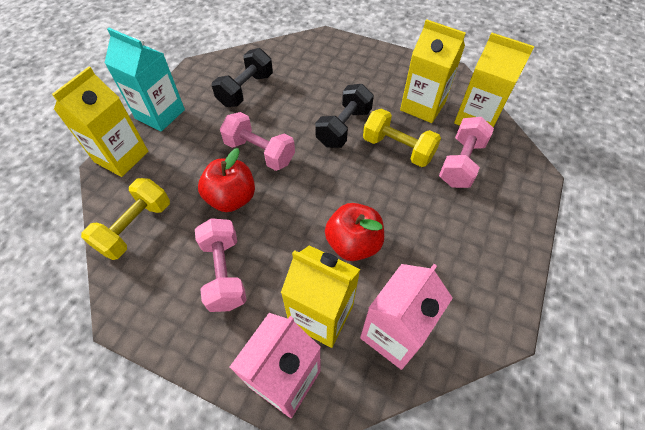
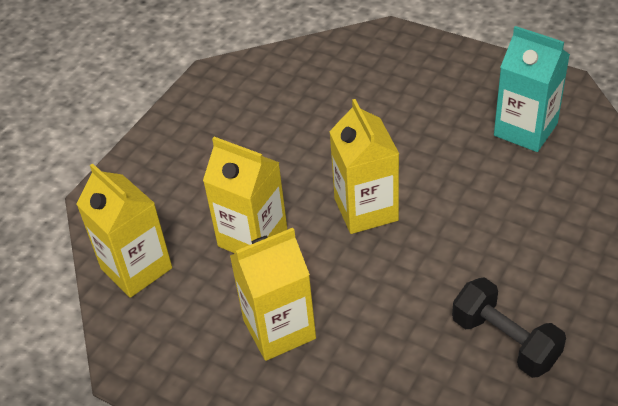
black dumbbell: 2 -> 1
pink carton: 2 -> 0
pink dumbbell: 3 -> 0
red apple: 2 -> 0
yellow dumbbell: 2 -> 0

